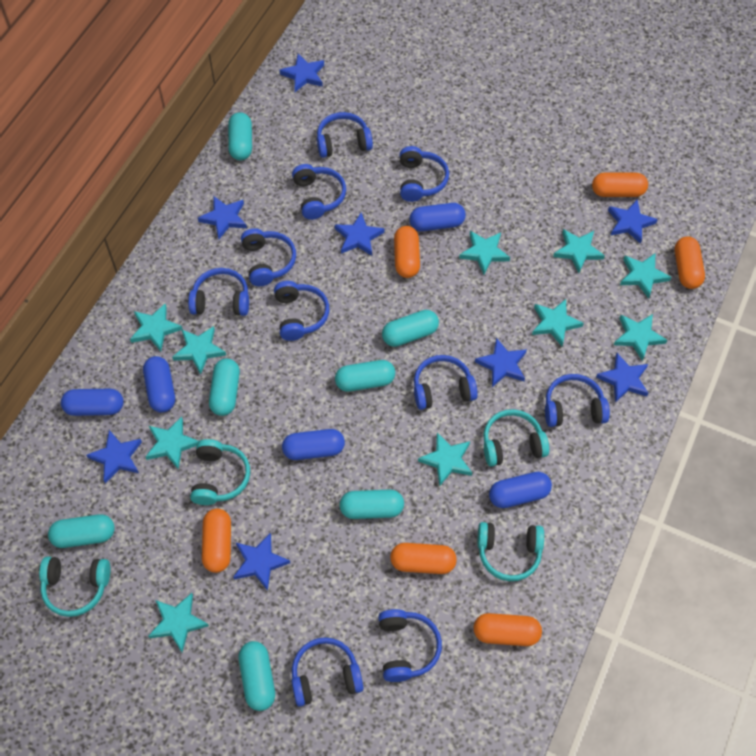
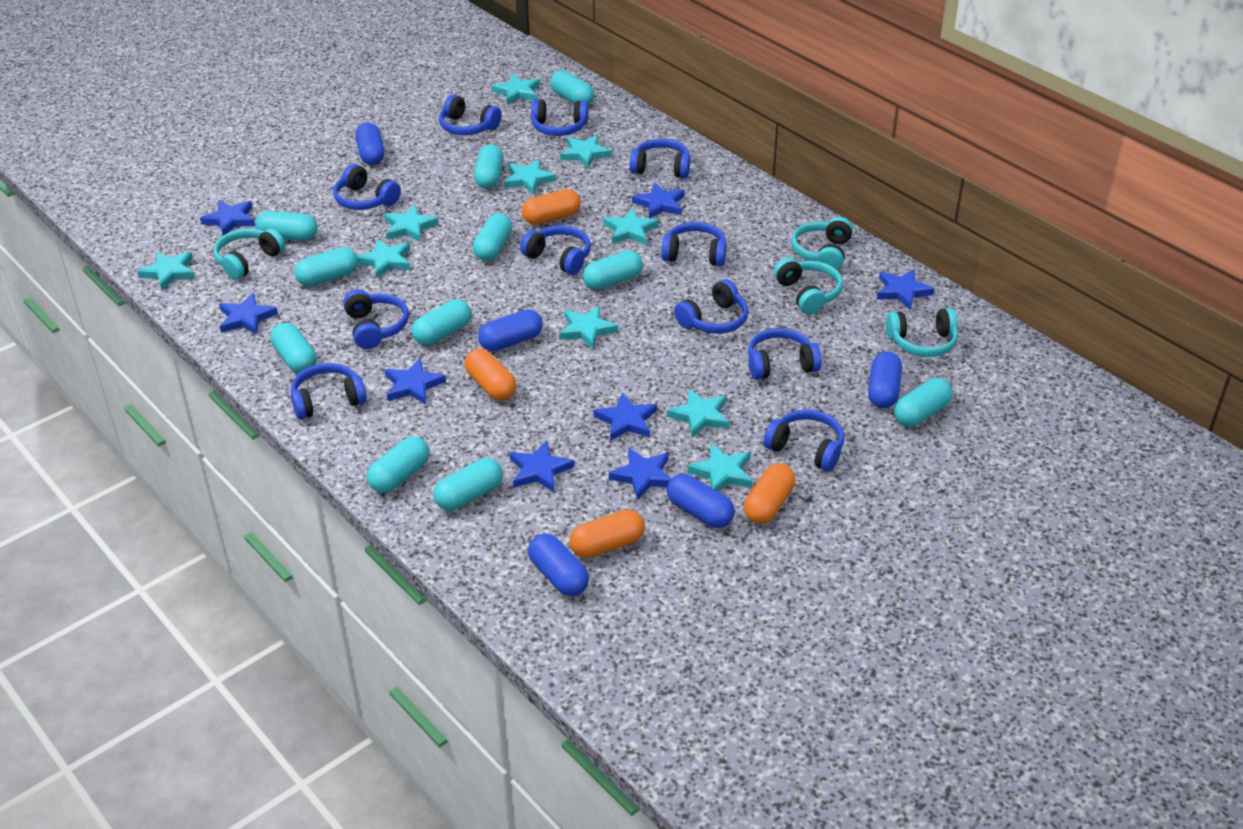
blue headphones: 10 -> 11
orange capsule: 6 -> 4
turquoise capsule: 7 -> 11

